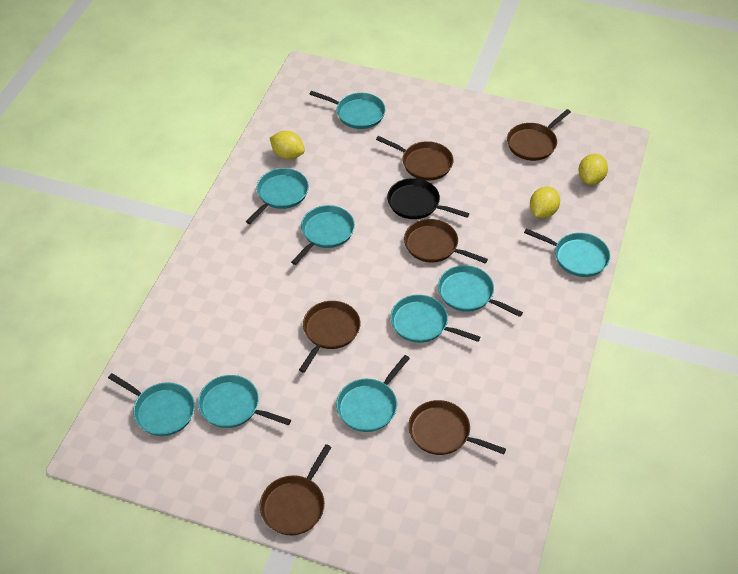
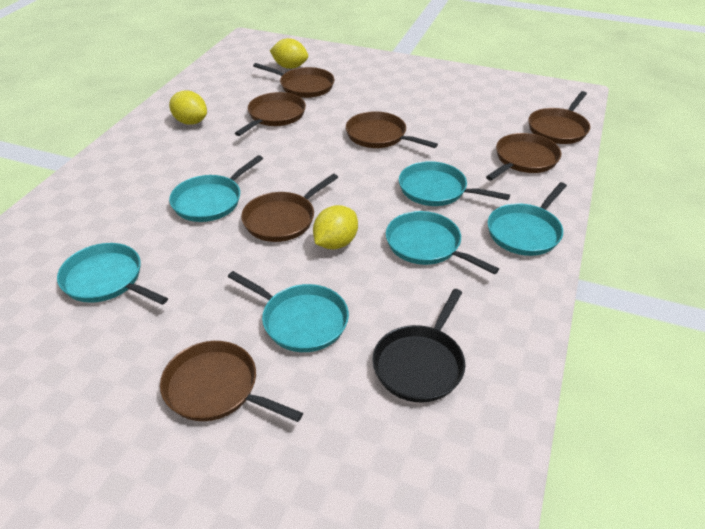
brown pan: 6 -> 7
turquoise pan: 9 -> 6

